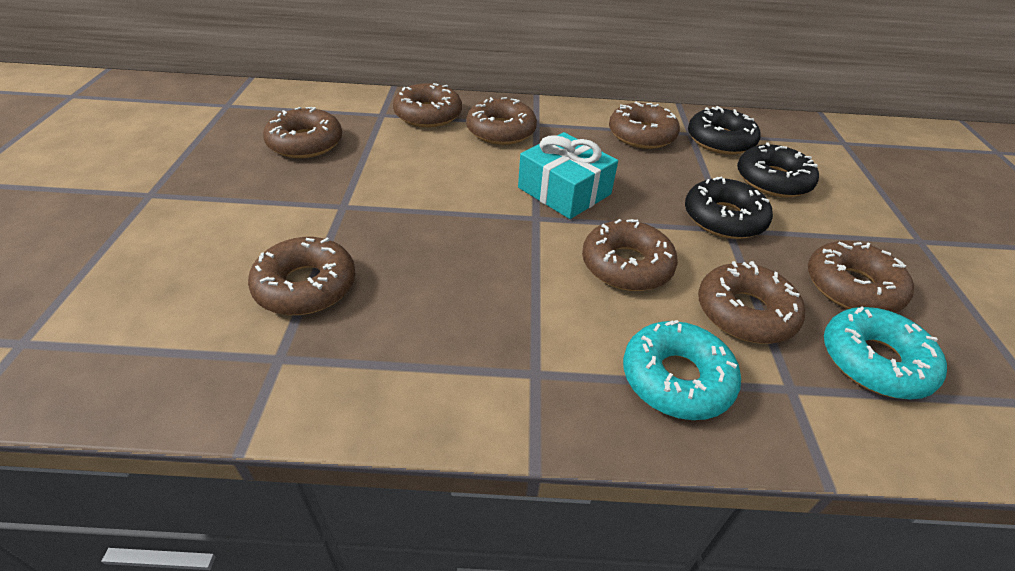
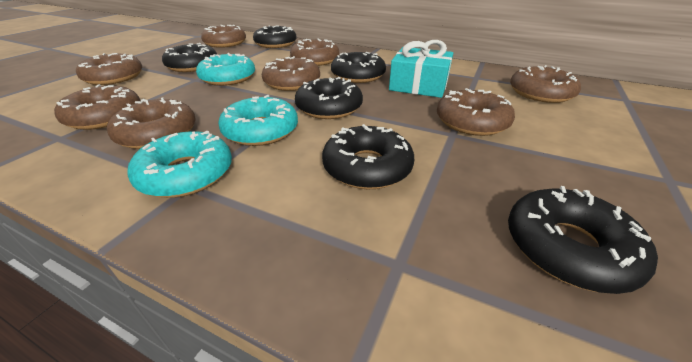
black donut: 3 -> 6
turquoise donut: 2 -> 3

